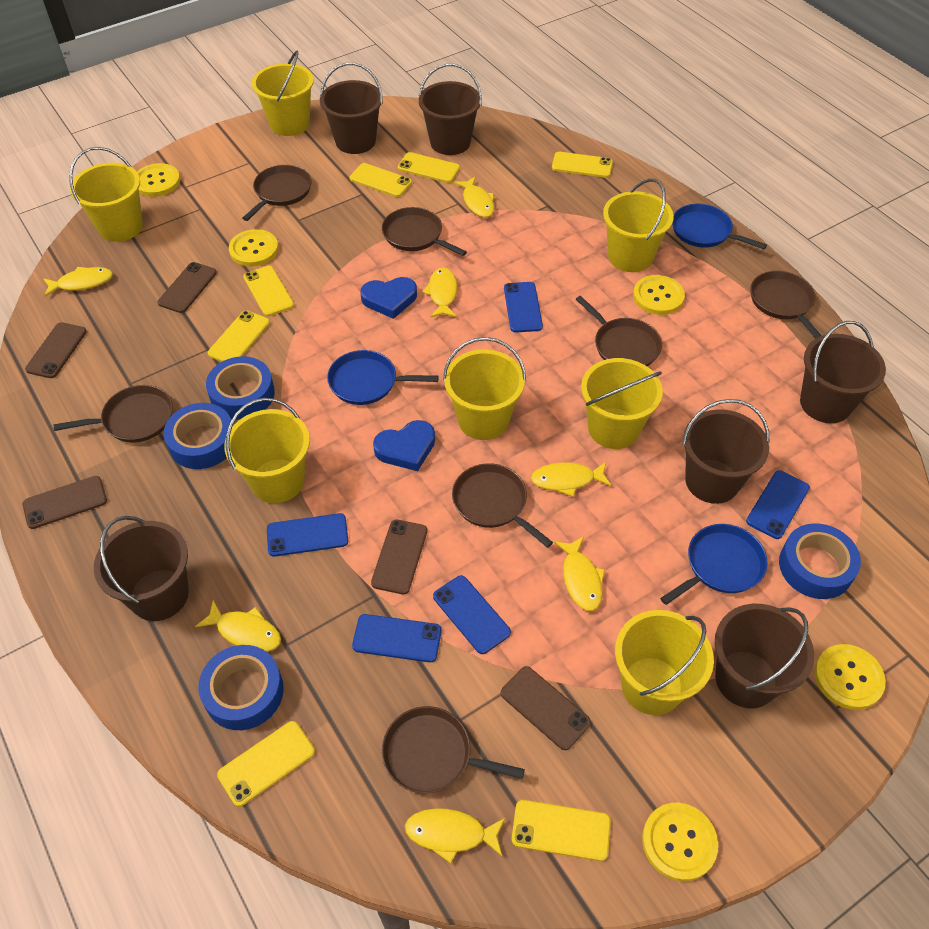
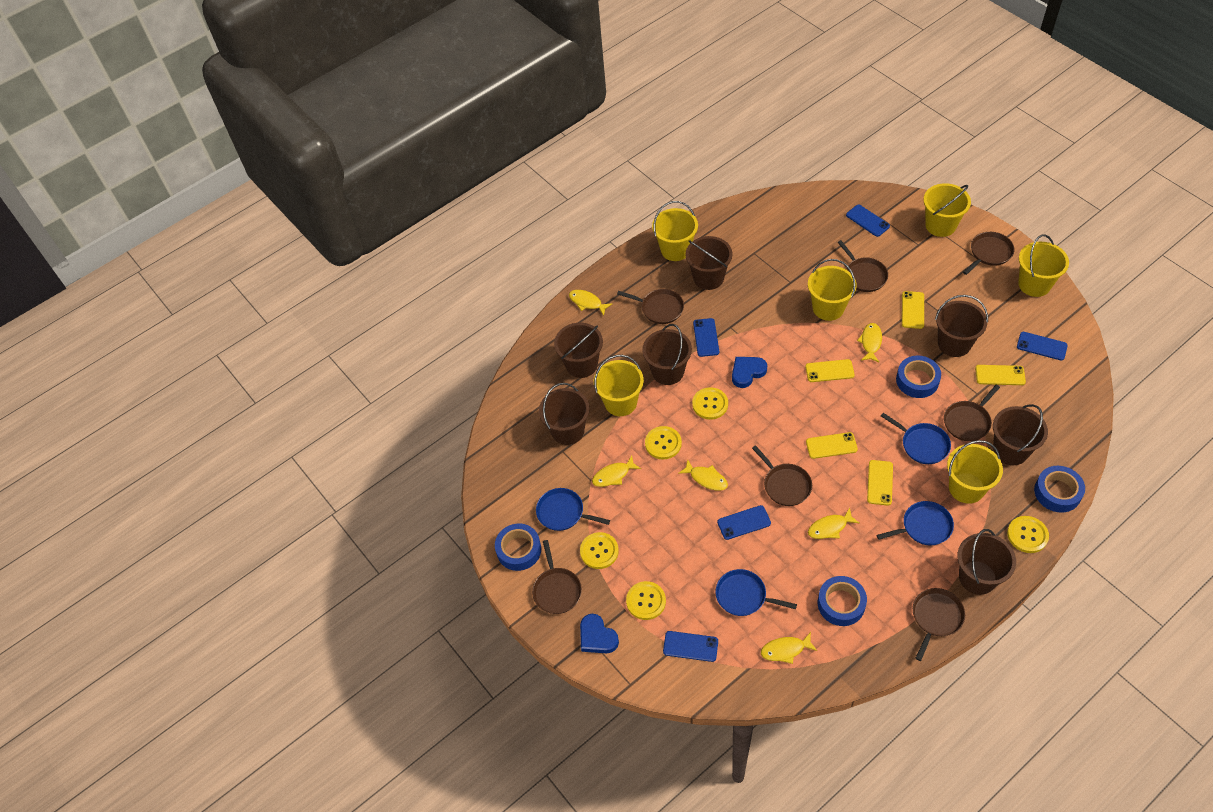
blue pan: 3 -> 4
brown bucket: 6 -> 7
brown phone: 5 -> 0
yellow bucket: 7 -> 6
yellow fish: 7 -> 6
yellow phone: 7 -> 5

